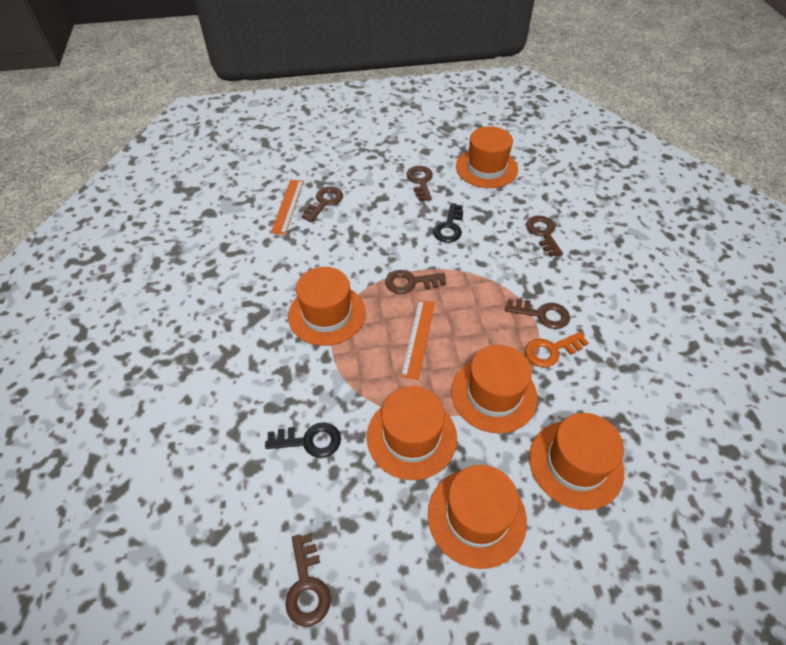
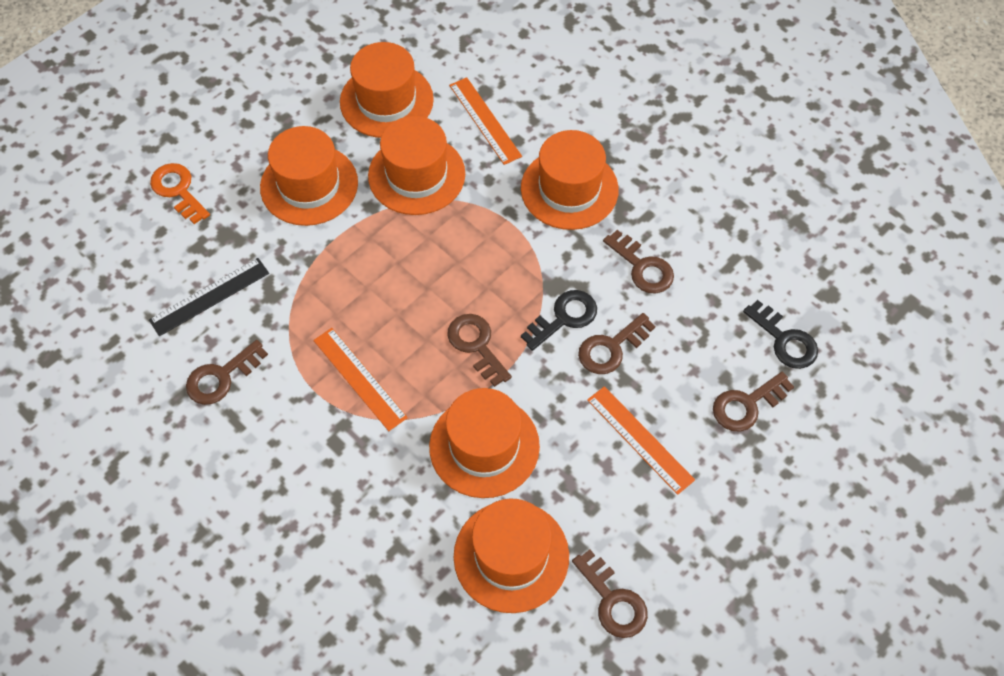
black ruler: 0 -> 1
orange ruler: 2 -> 3

